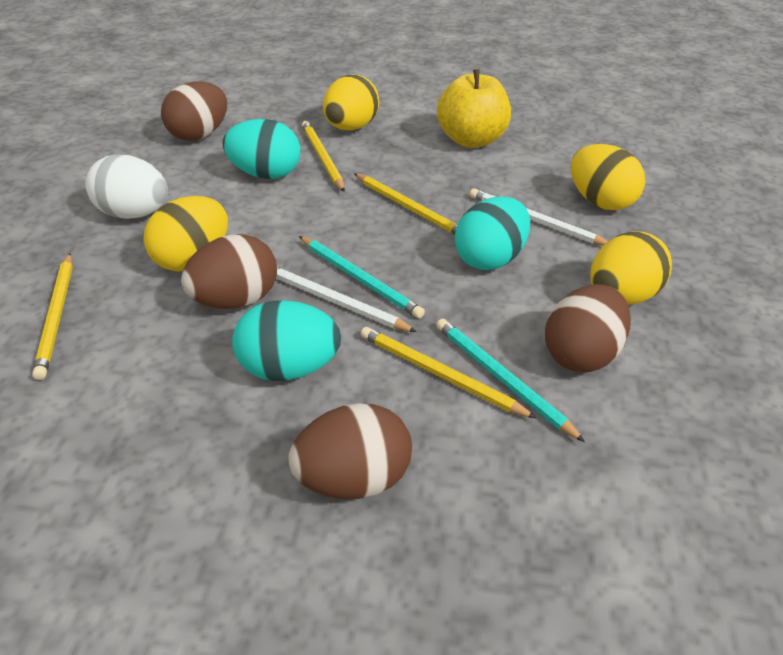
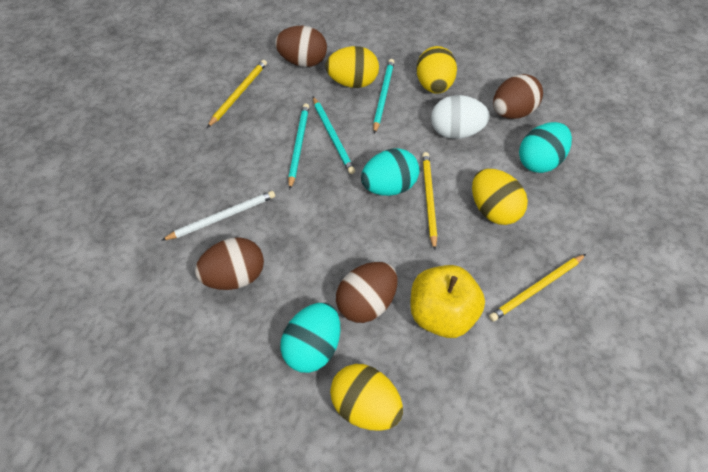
turquoise pencil: 2 -> 3
white pencil: 2 -> 1
yellow pencil: 4 -> 3

